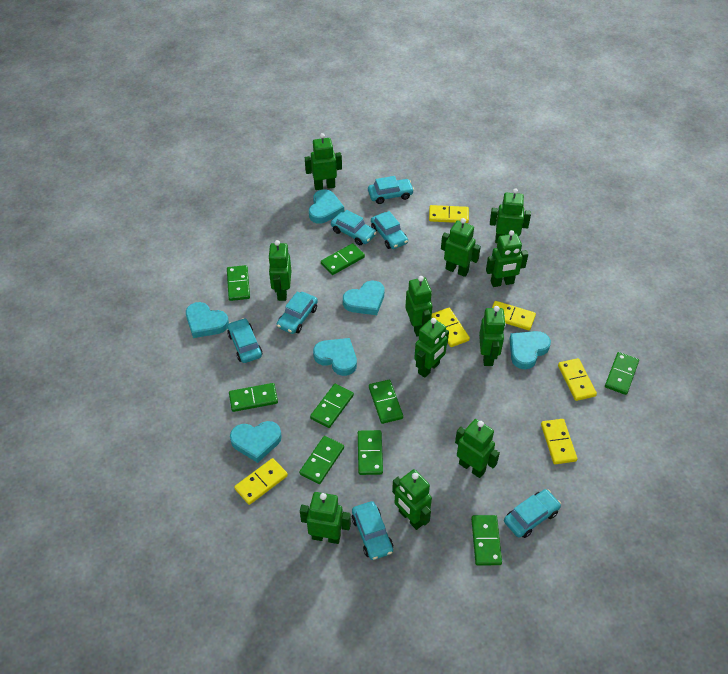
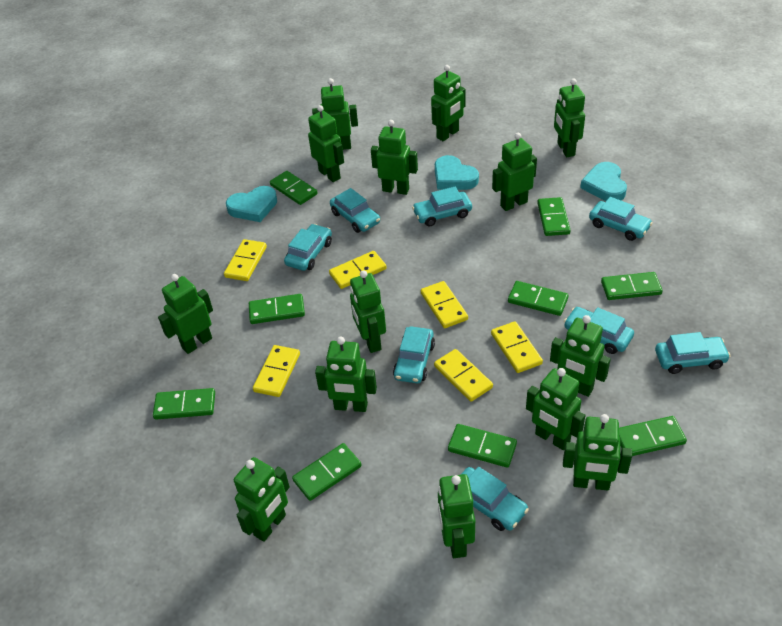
green robot: 11 -> 14
turquoise car: 7 -> 8
turquoise heart: 6 -> 3

